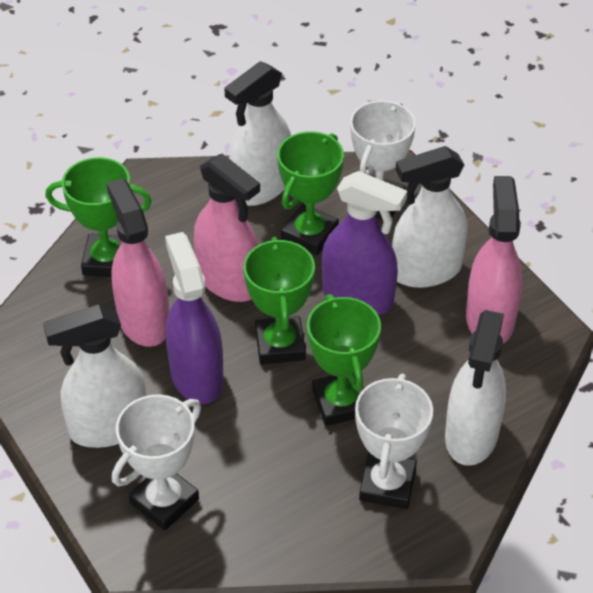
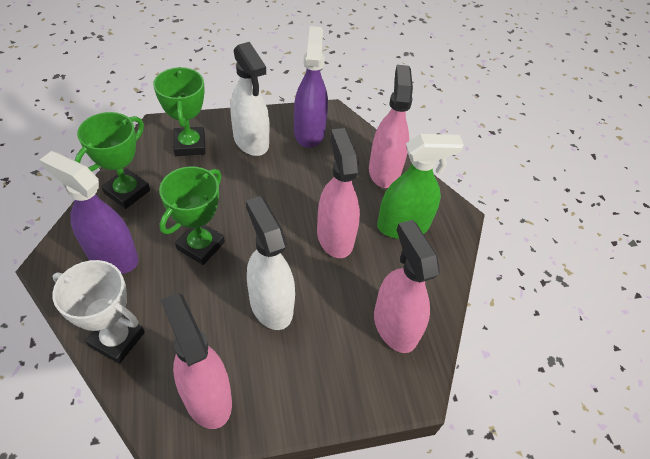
green spray bottle: 0 -> 1
green trophy: 4 -> 3
pink spray bottle: 3 -> 4
white spray bottle: 4 -> 2
white trophy: 3 -> 1

